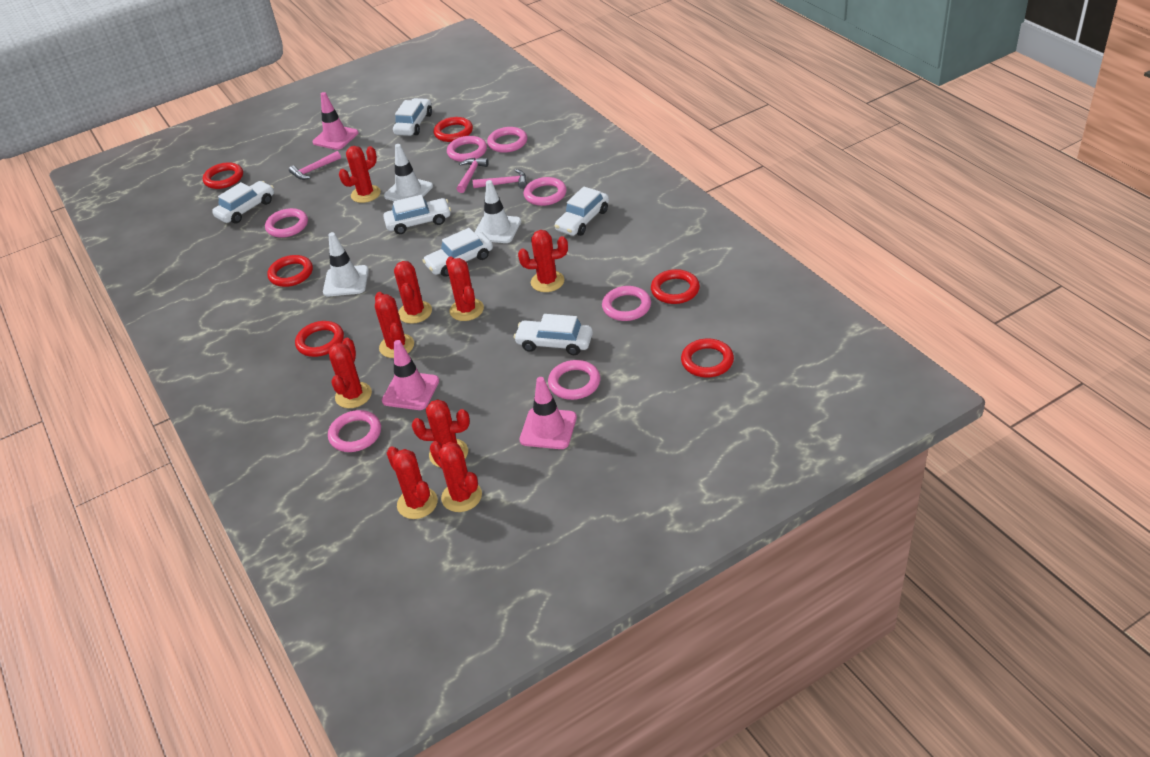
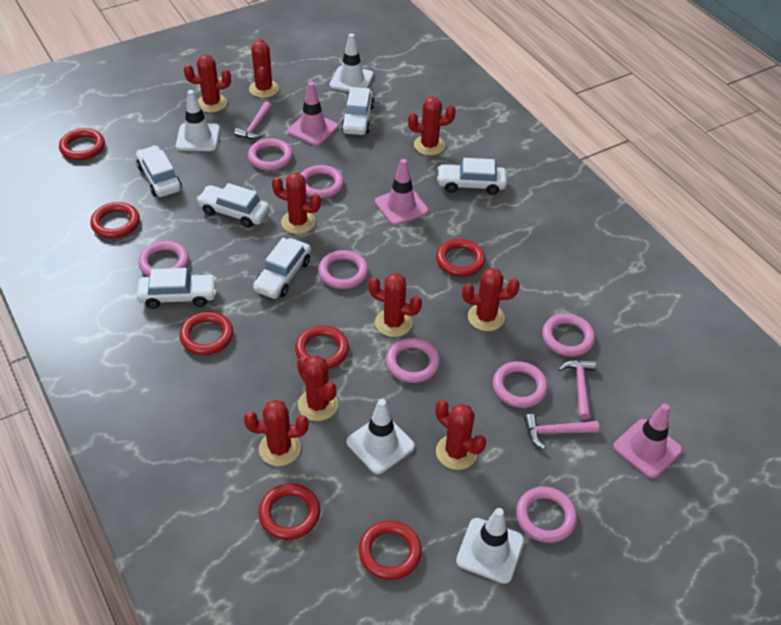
pink ring: 7 -> 8
red ring: 6 -> 7
white traffic cone: 3 -> 4

